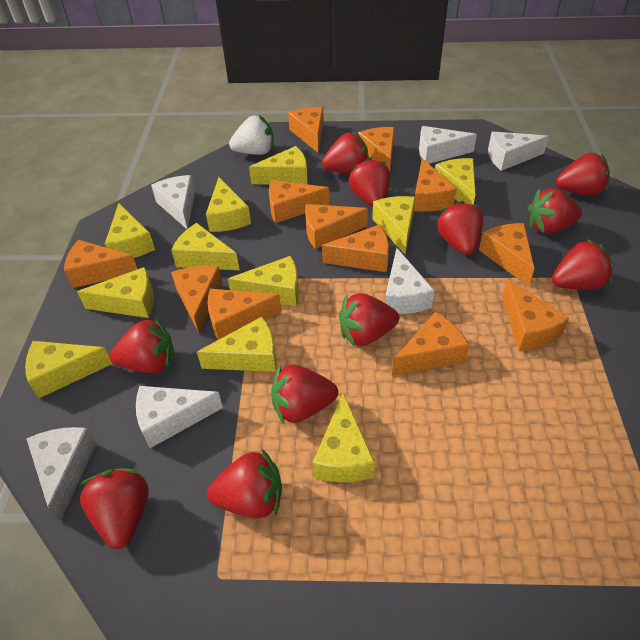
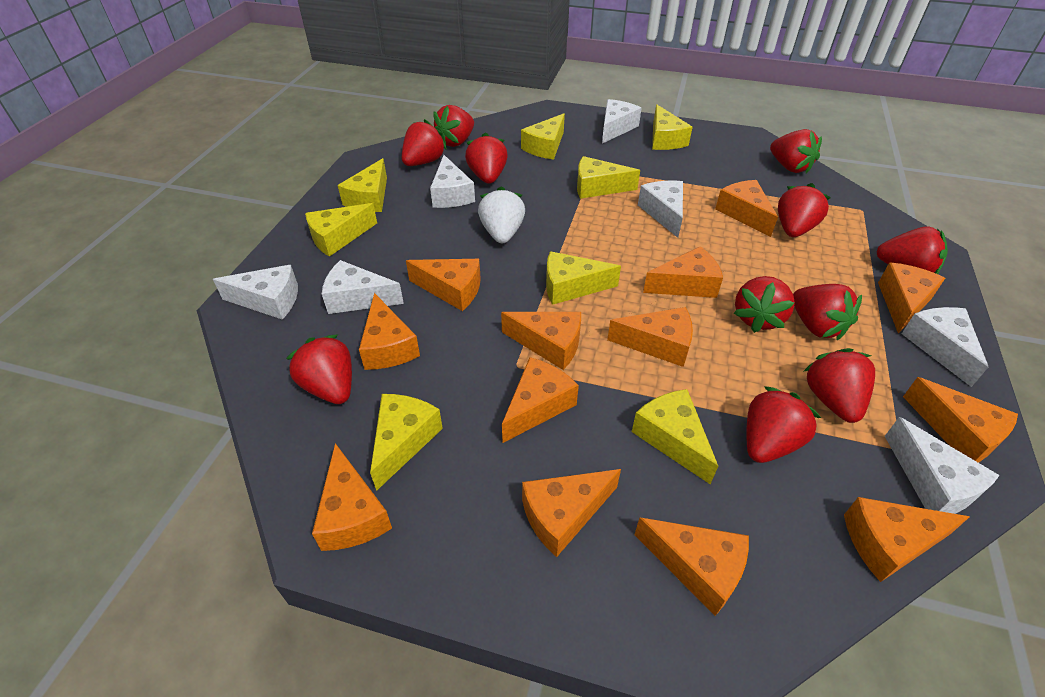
orange cheese: 12 -> 13
white cheese: 6 -> 7
yellow cheese: 11 -> 8

